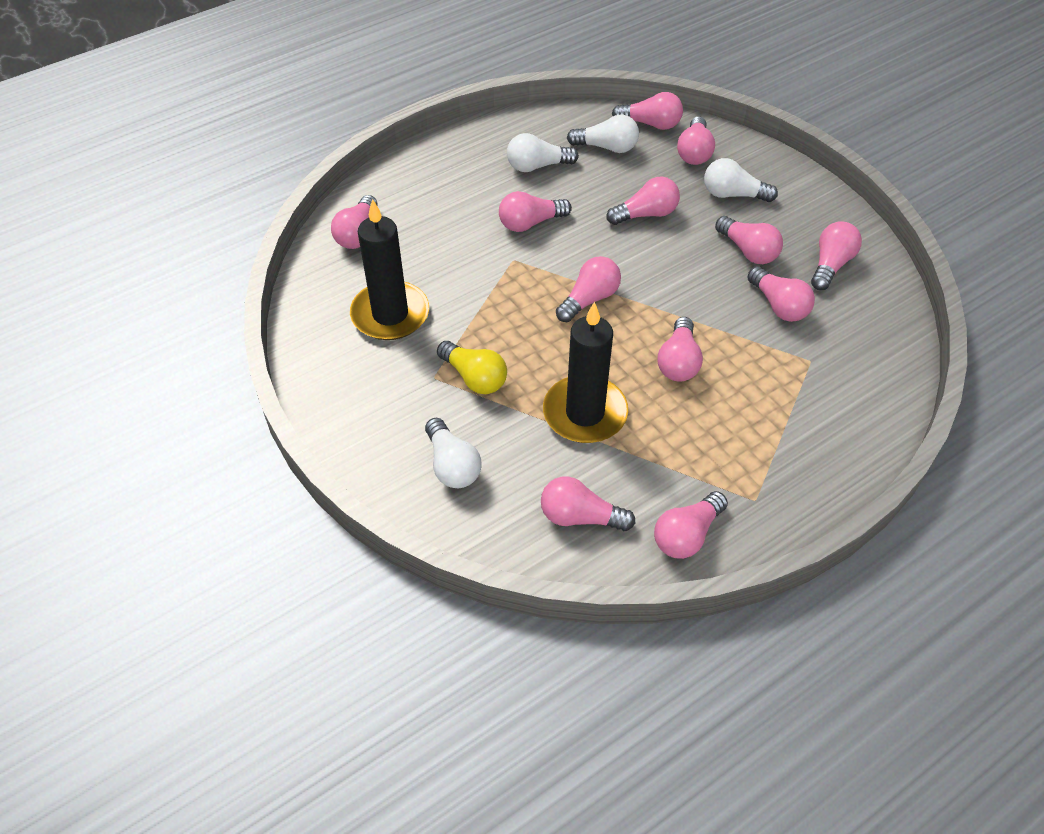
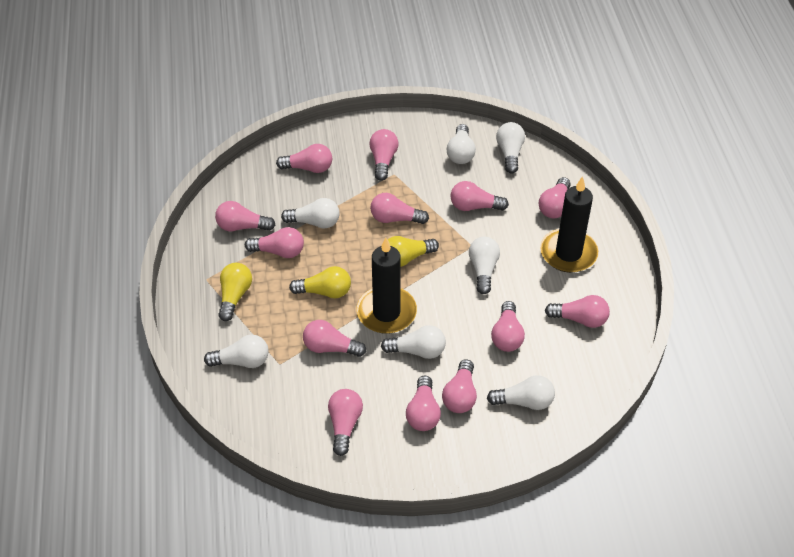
pink light bulb: 12 -> 13
white light bulb: 4 -> 7
yellow light bulb: 1 -> 3

